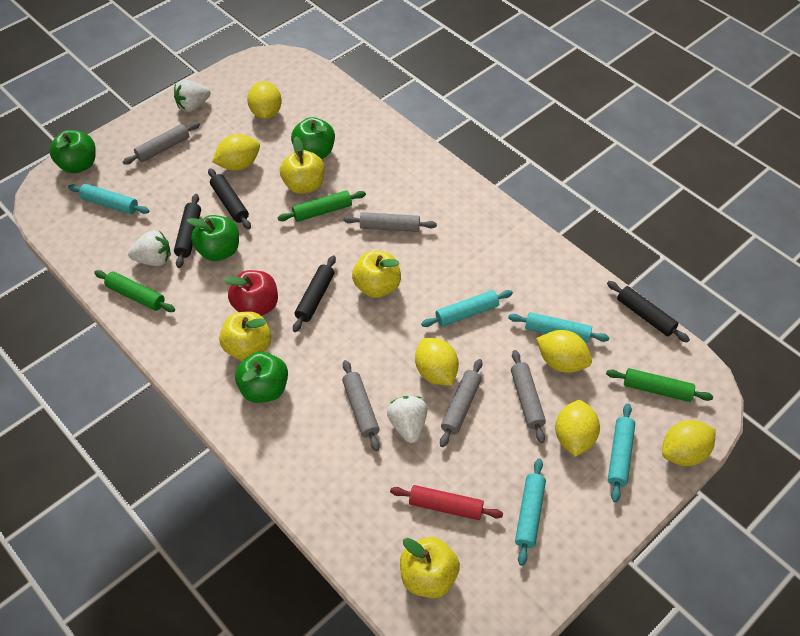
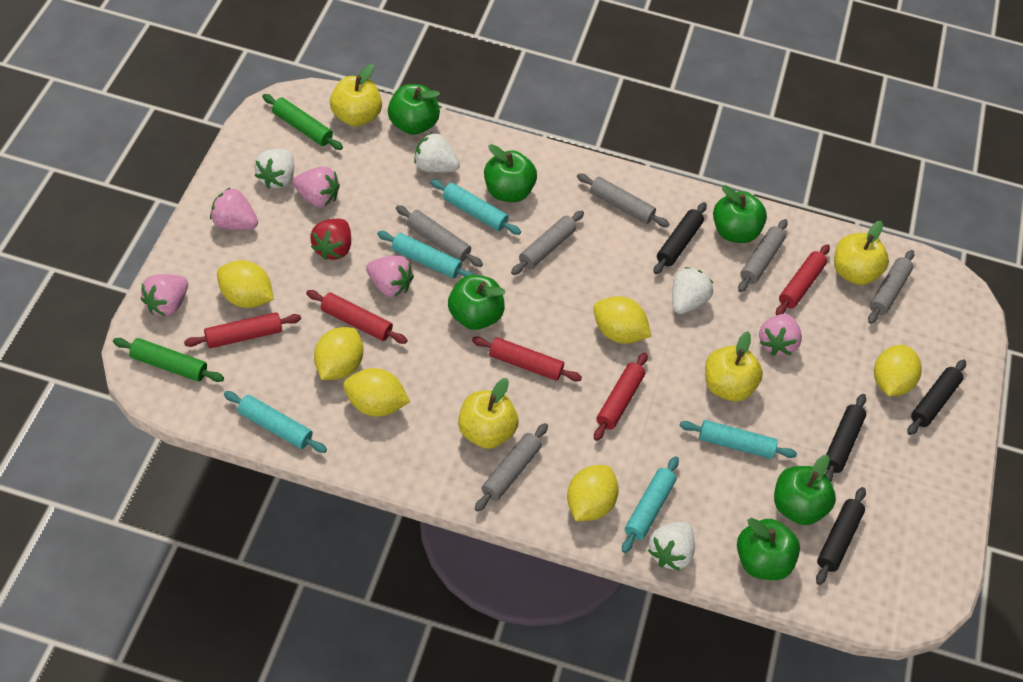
green apple: 4 -> 6
green rolling pin: 3 -> 2
grey rolling pin: 5 -> 6
pink strawberry: 0 -> 5
red apple: 1 -> 0
red rolling pin: 1 -> 5
red strawberry: 0 -> 1
white strawberry: 3 -> 4

